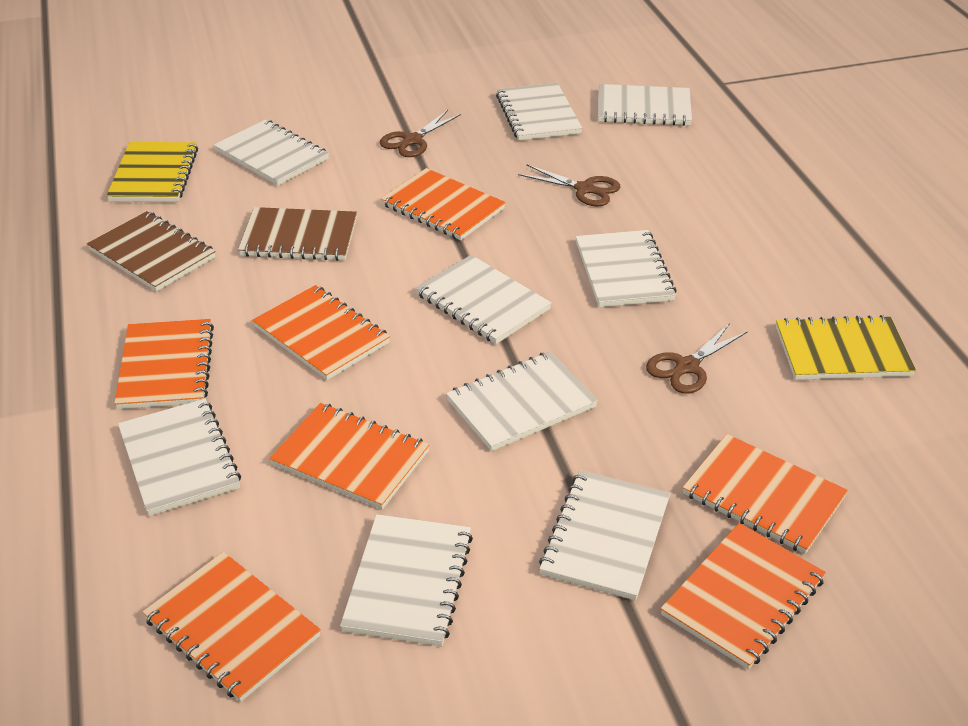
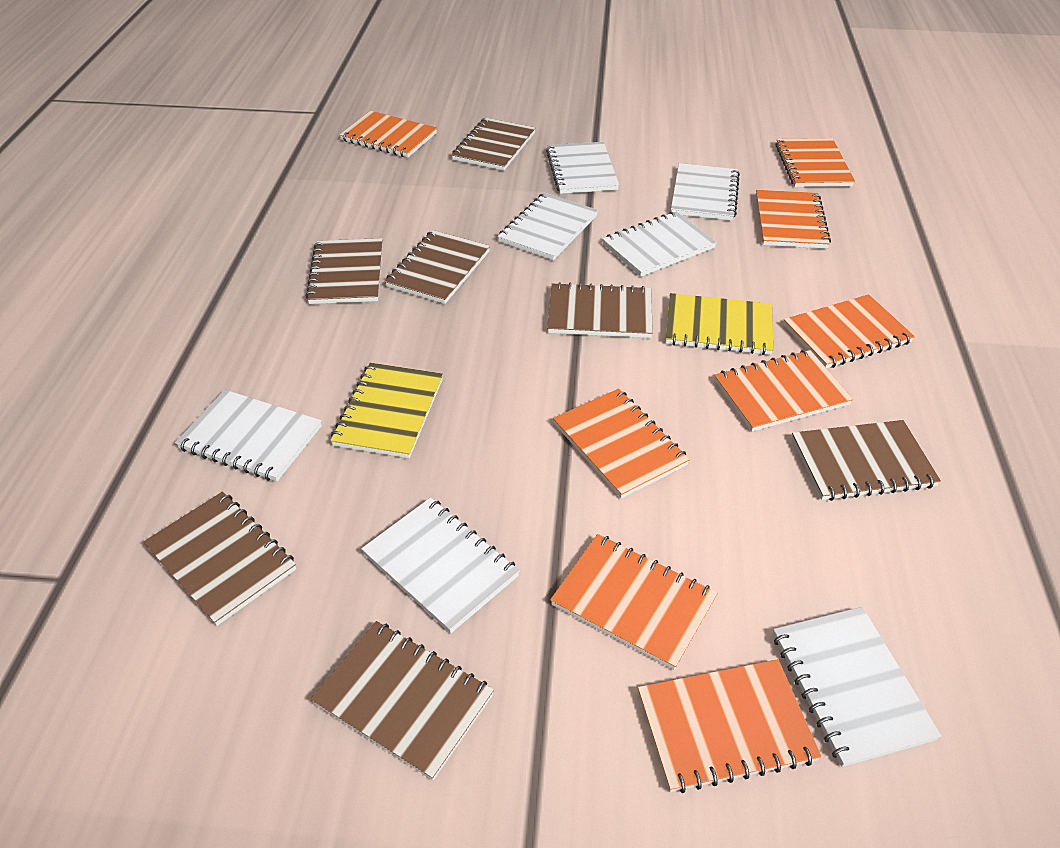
brown notebook: 2 -> 7
brown scissors: 3 -> 0
orange notebook: 7 -> 8
white notebook: 9 -> 7

